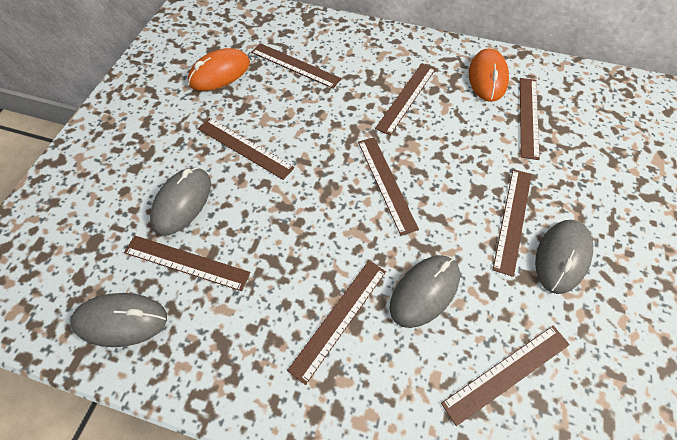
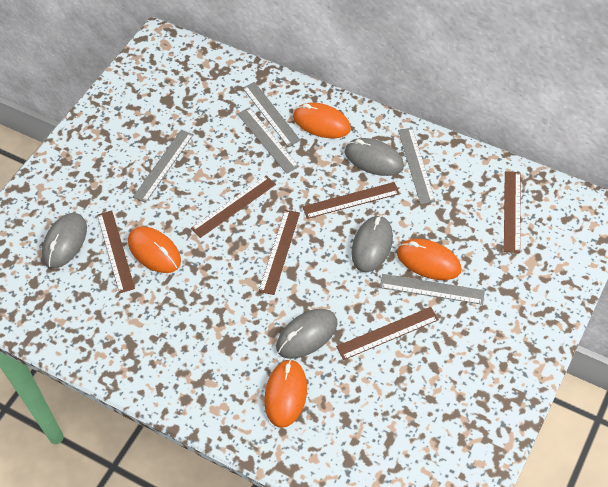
brown ruler: 9 -> 6
grey ruler: 0 -> 5
orange mouse: 2 -> 4

